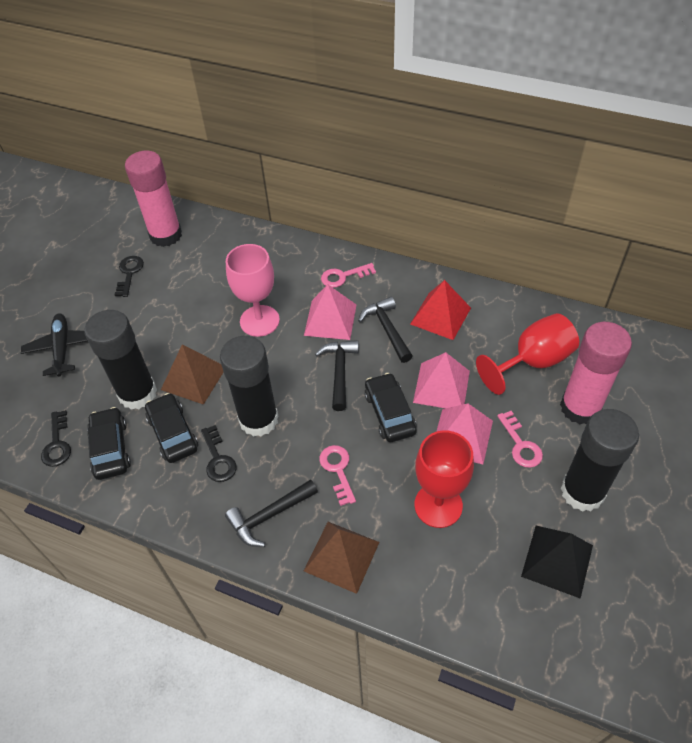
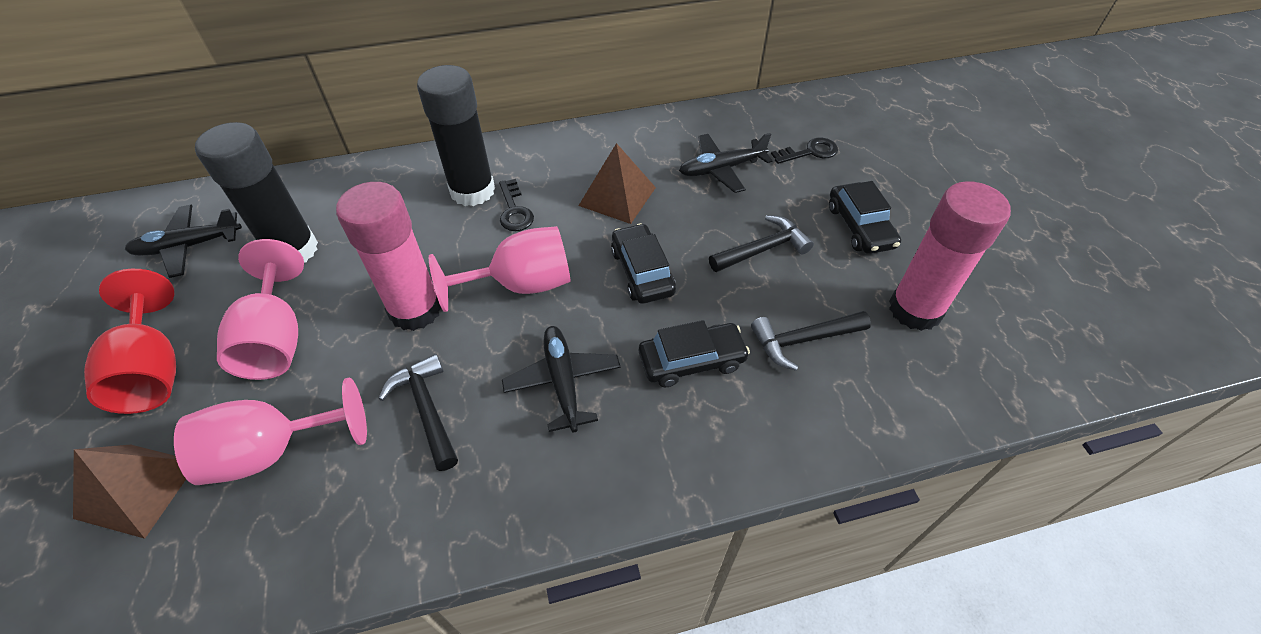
black glue stick: 3 -> 2
black key: 3 -> 2
black plane: 1 -> 3
black pyramid: 1 -> 0
pink goblet: 1 -> 3
pink key: 3 -> 0
pink pyramid: 3 -> 0
red goblet: 2 -> 1
red pyramid: 1 -> 0

